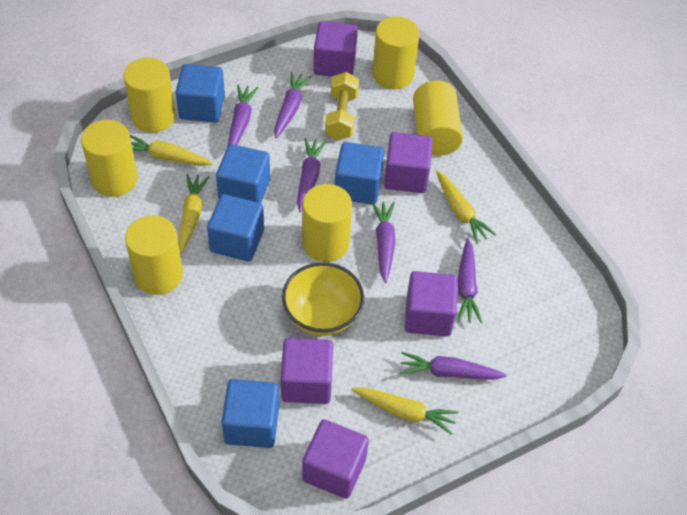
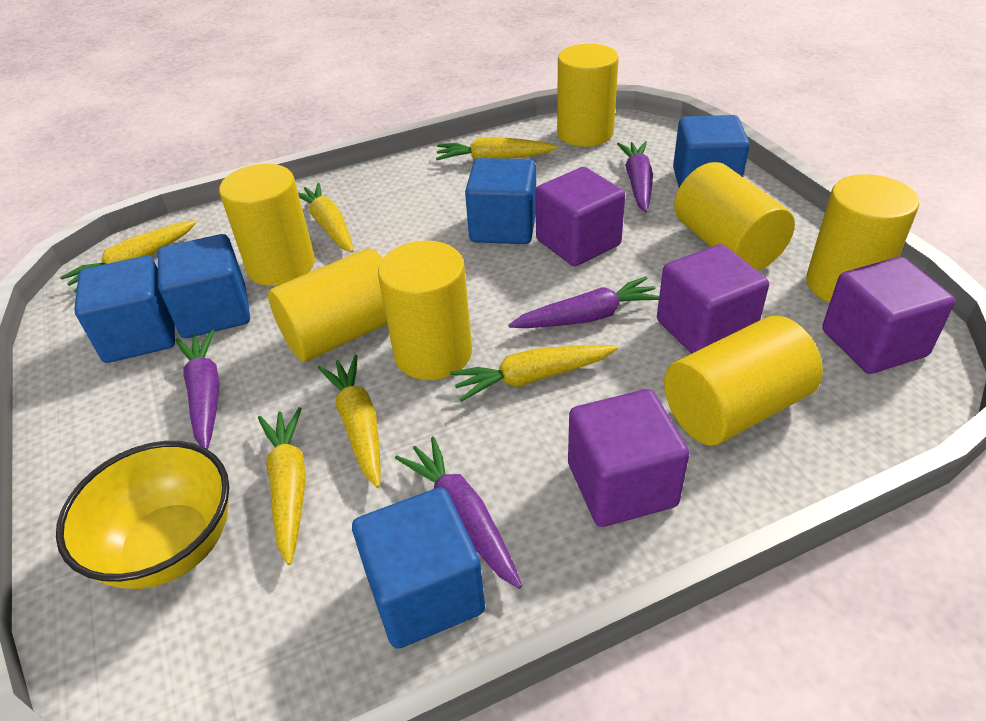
purple carrot: 6 -> 4
purple cube: 5 -> 4
yellow carrot: 4 -> 6
yellow cylinder: 6 -> 7
yellow dumbbell: 1 -> 0

